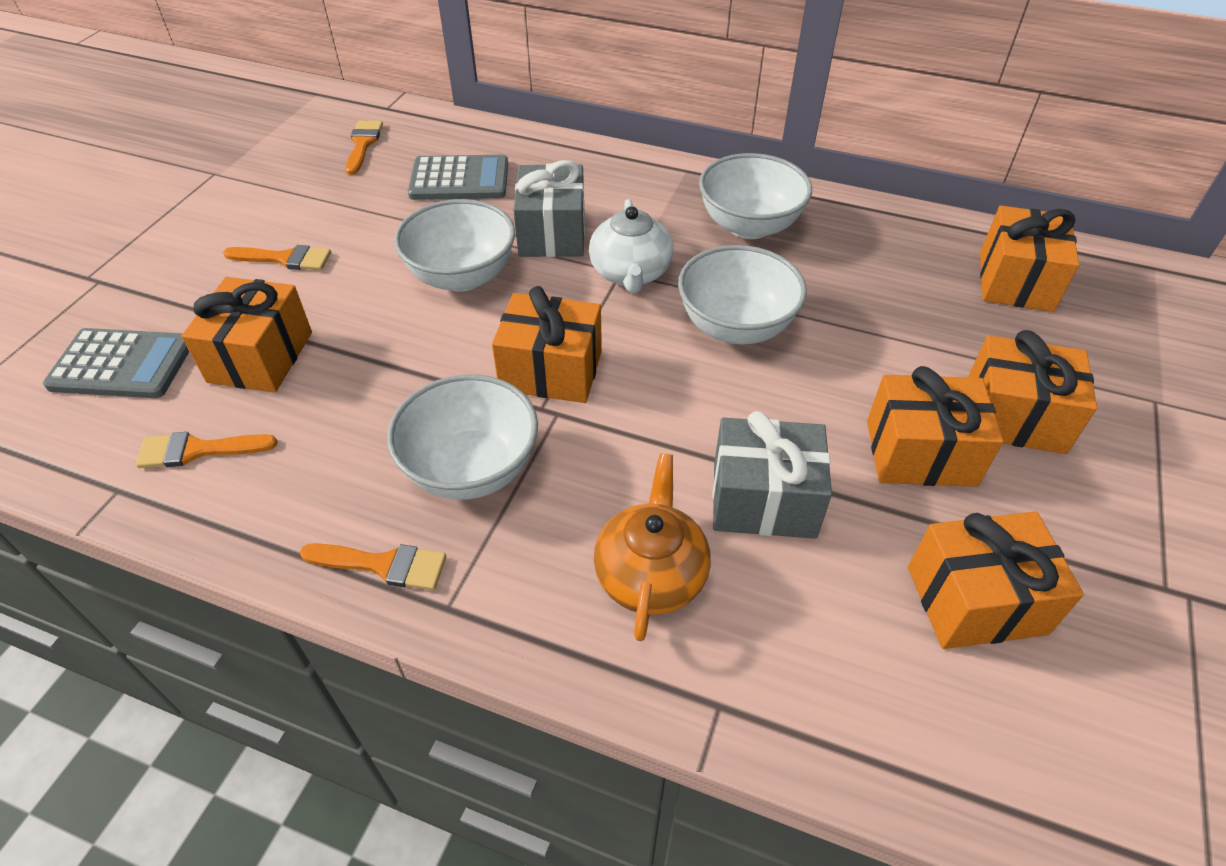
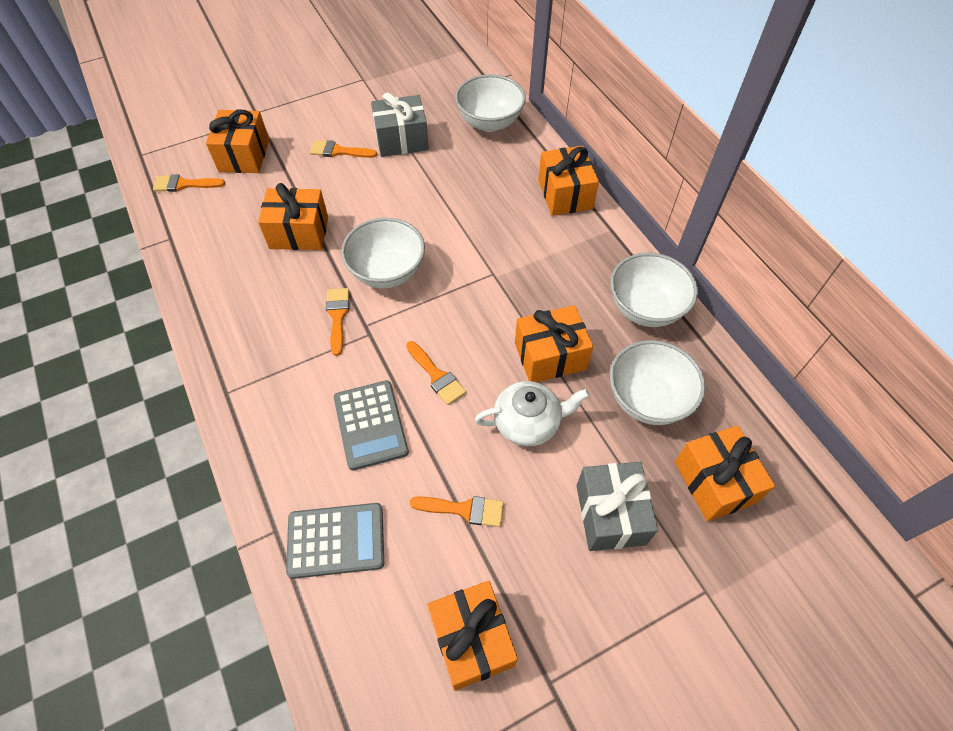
orange brush: 4 -> 5
orange teapot: 1 -> 0

